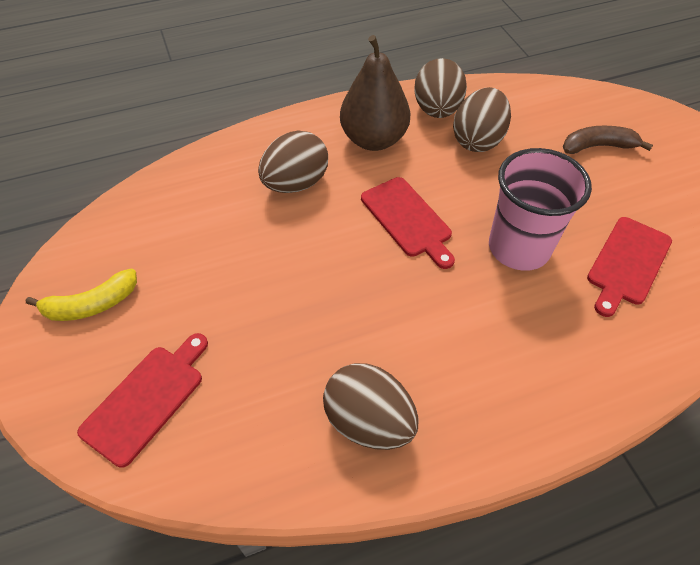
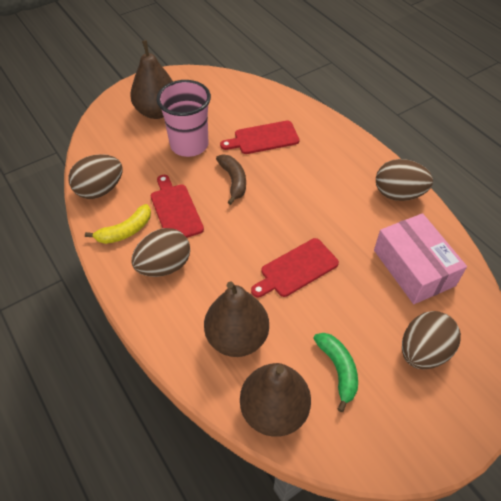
brown pear: 1 -> 3
green banana: 0 -> 1
pink box: 0 -> 1

